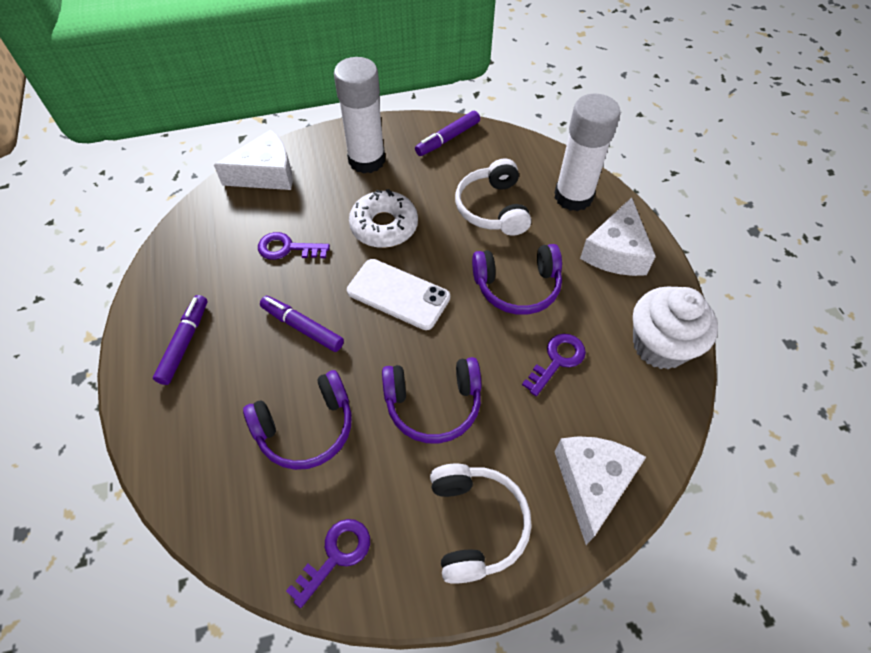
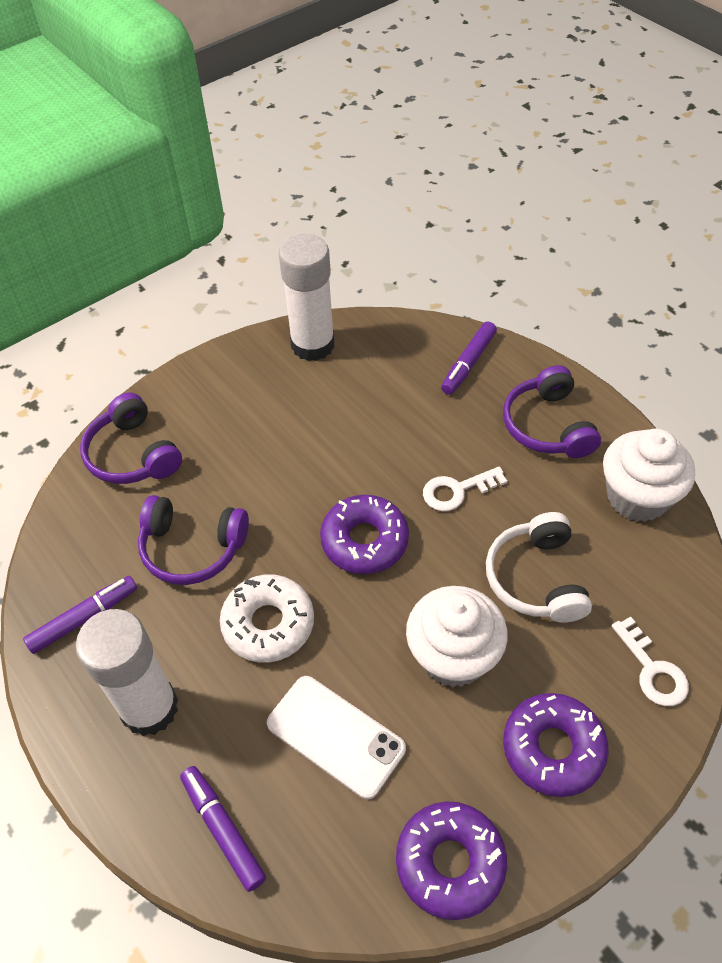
purple donut: 0 -> 3
purple key: 3 -> 0
white cheese: 3 -> 0
white cupcake: 1 -> 2
white headphones: 2 -> 1
white key: 0 -> 2

